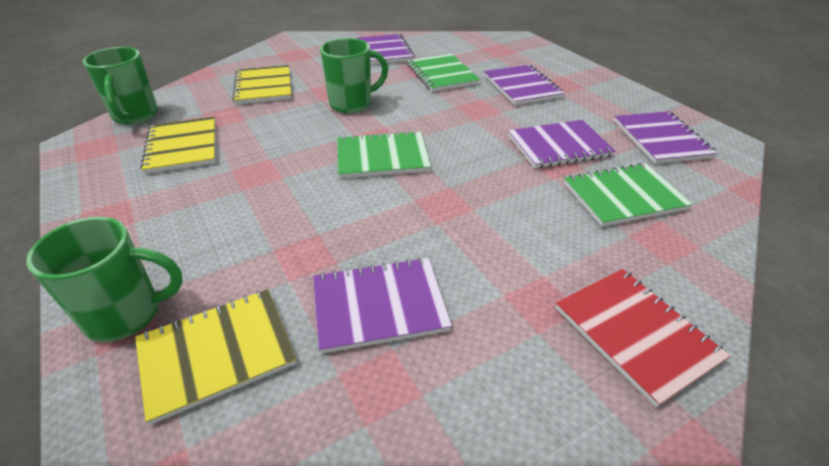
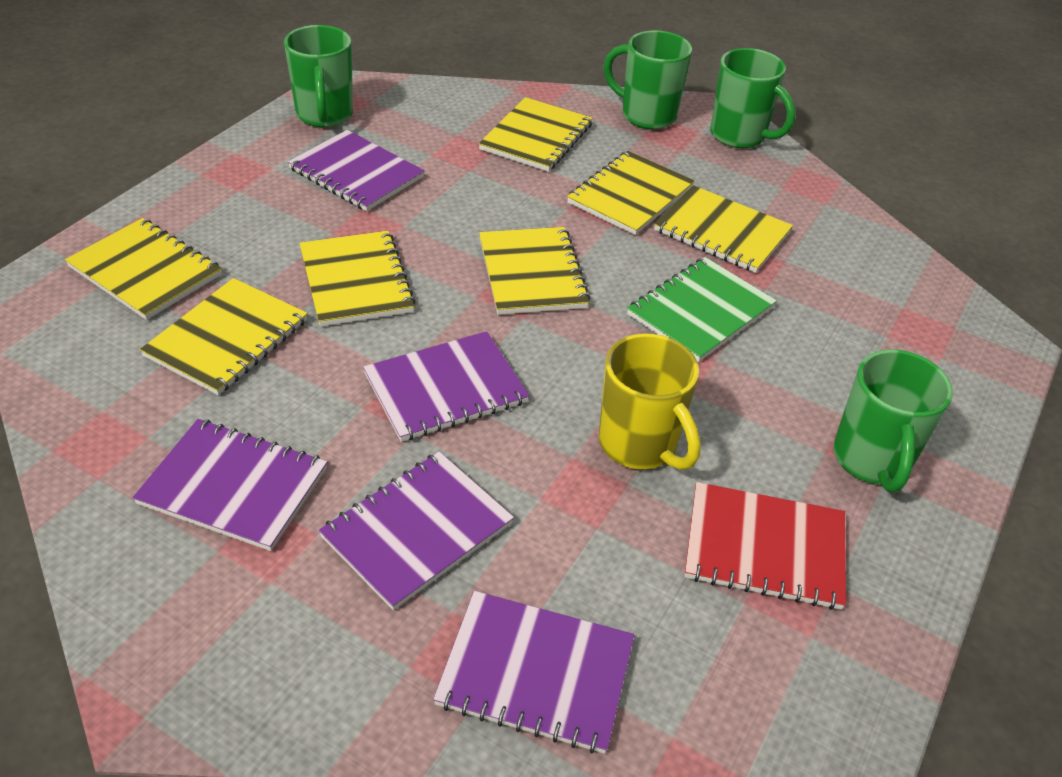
green mug: 3 -> 4
green notebook: 3 -> 1
yellow mug: 0 -> 1
yellow notebook: 3 -> 7

